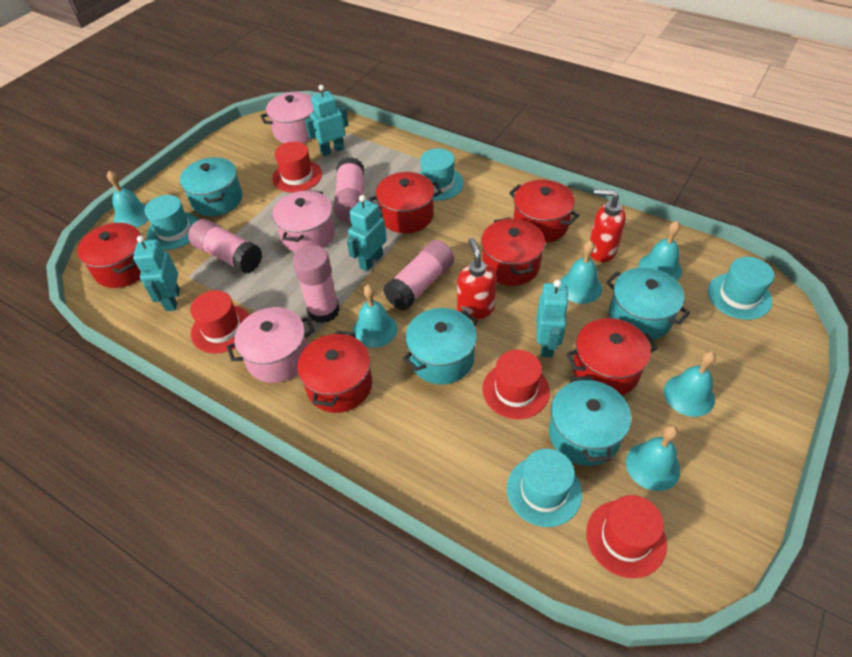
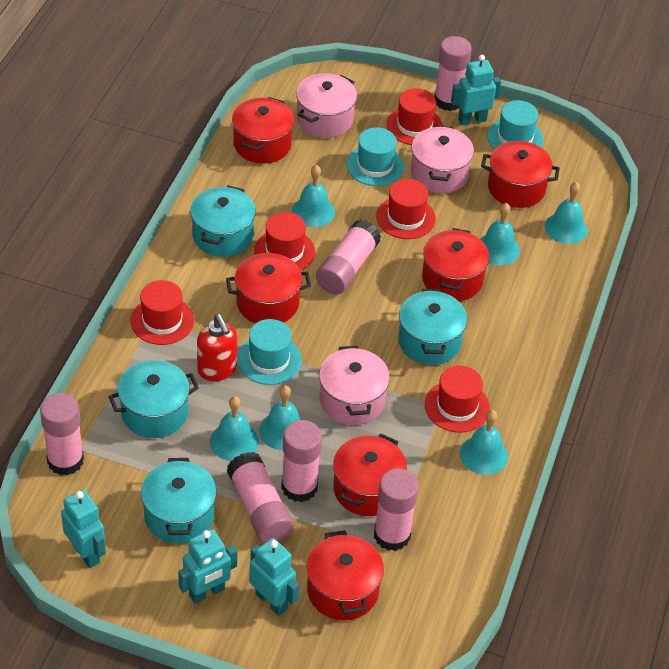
pink glue stick: 4 -> 6
red hat: 4 -> 5
red soap dispenser: 2 -> 1
turquoise hat: 4 -> 3

